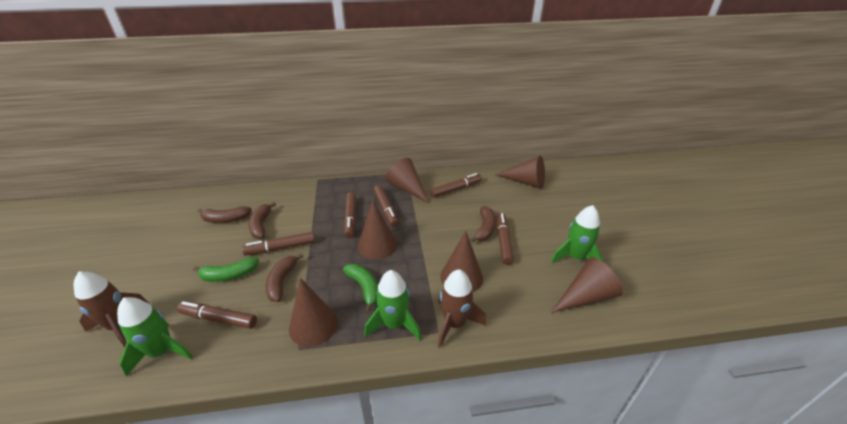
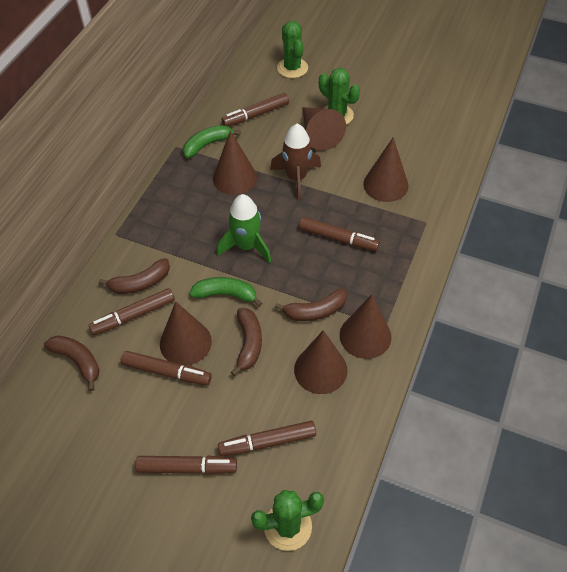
brown rocket: 2 -> 1
green cactus: 0 -> 3
green rocket: 3 -> 1

